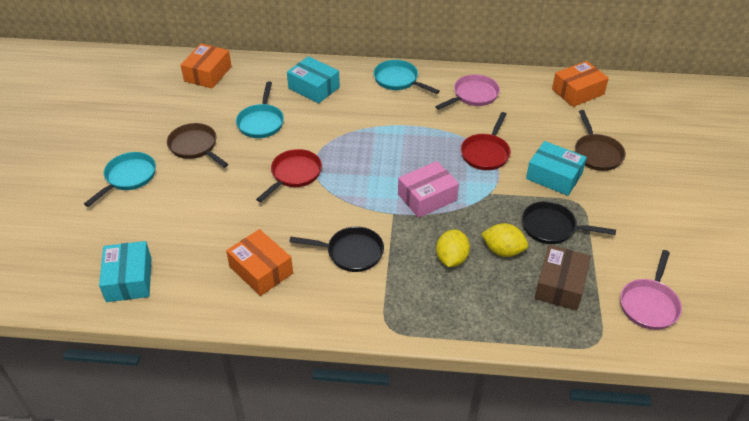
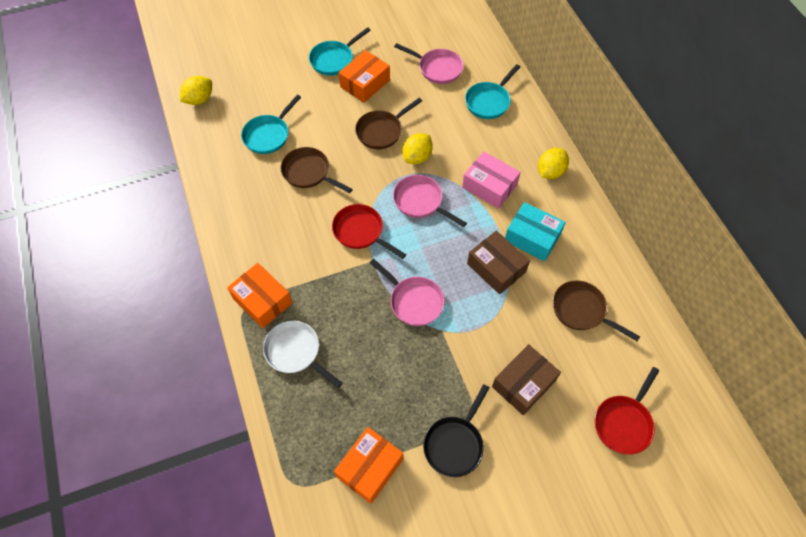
black pan: 2 -> 1
brown box: 1 -> 2
brown pan: 2 -> 3
pink pan: 2 -> 3
turquoise box: 3 -> 1
white pan: 0 -> 1
yellow lemon: 2 -> 3

